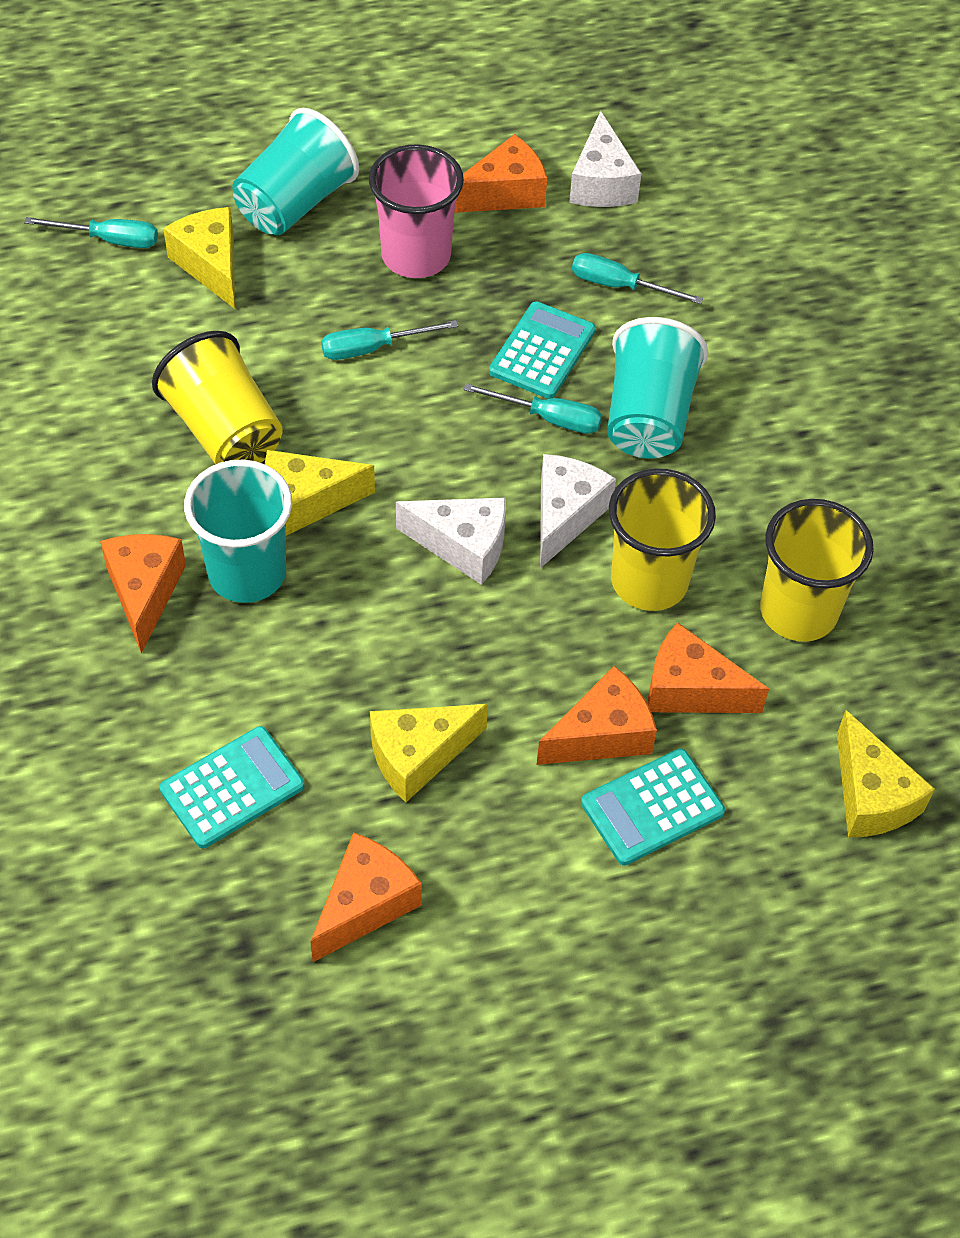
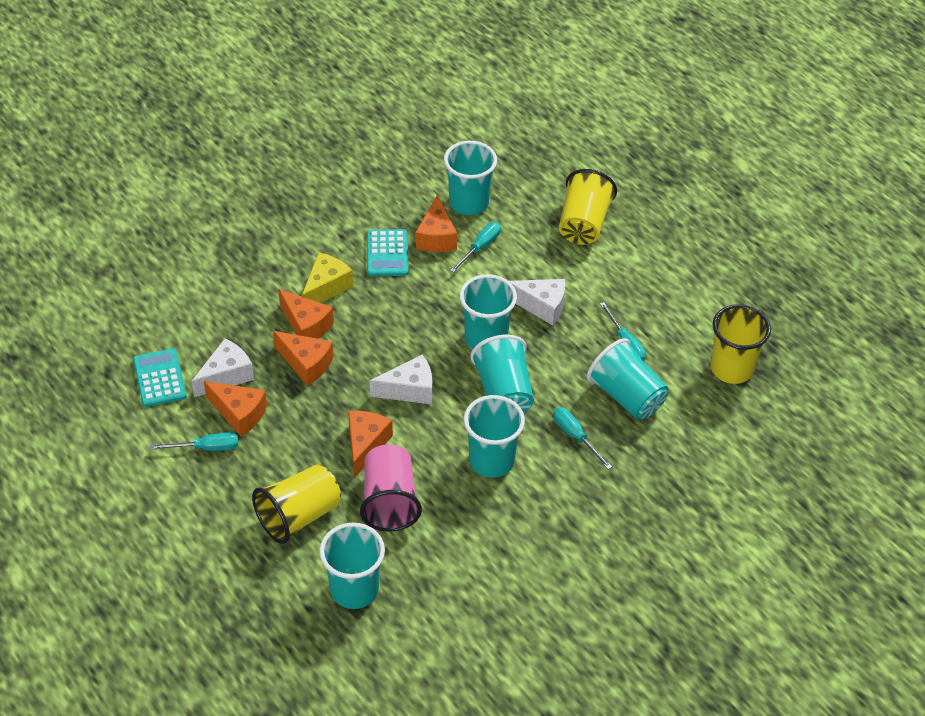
turquoise calculator: 3 -> 2
turquoise cup: 3 -> 6
yellow cheese: 4 -> 1

